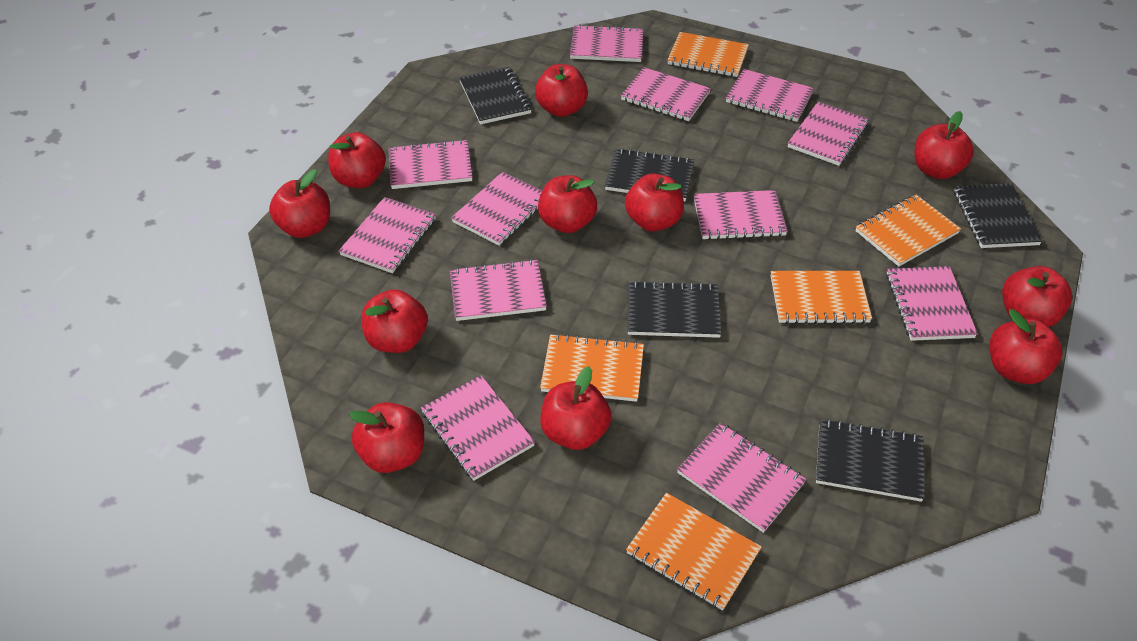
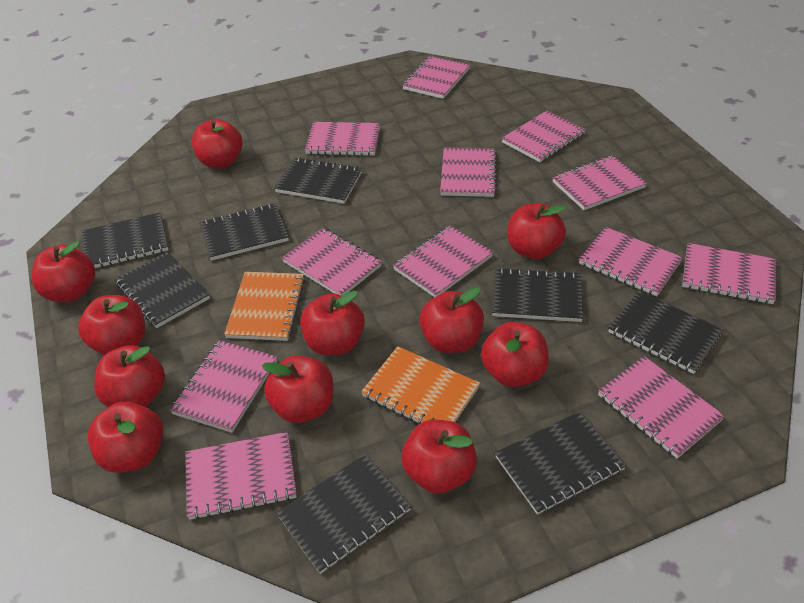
black notebook: 5 -> 8
orange notebook: 5 -> 2

